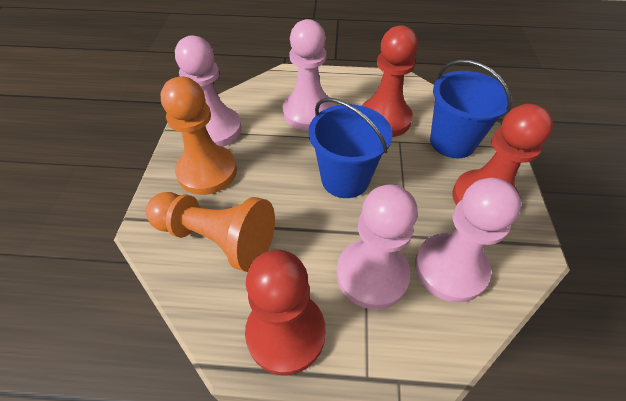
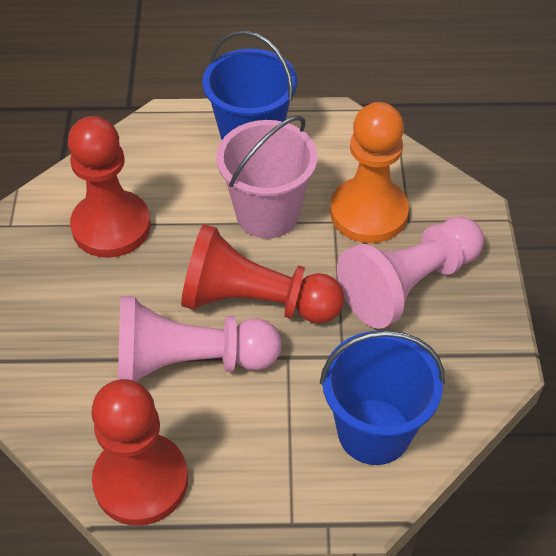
orange pawn: 2 -> 1
pink bucket: 0 -> 1
pink pawn: 4 -> 2

